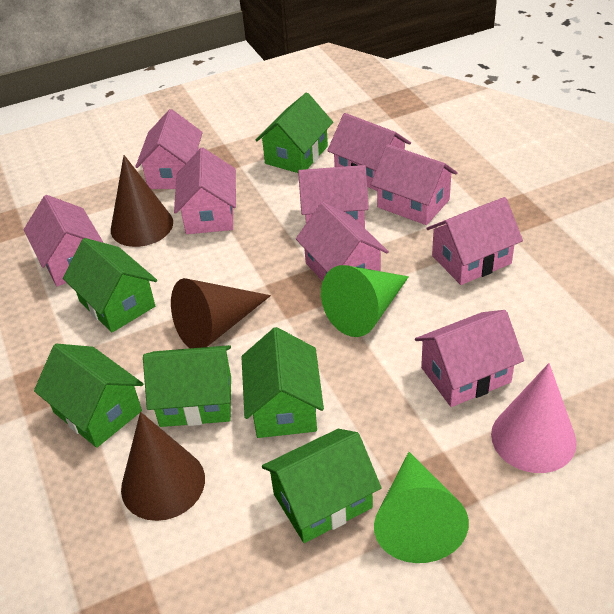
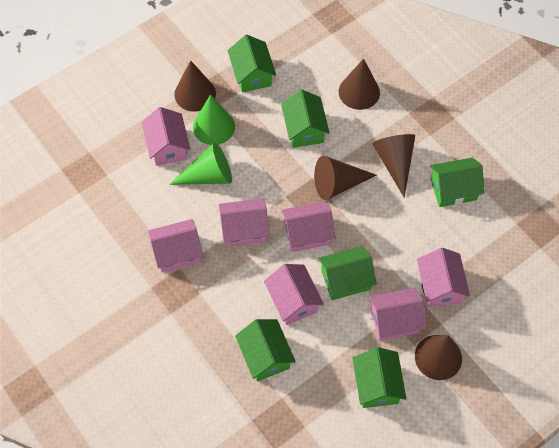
brown cone: 3 -> 5
pink cone: 1 -> 0
pink house: 9 -> 7

